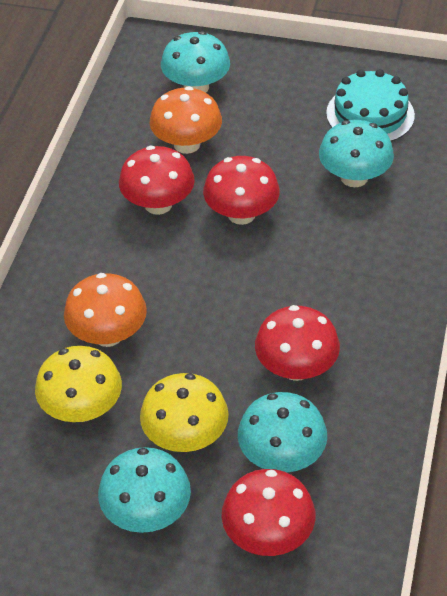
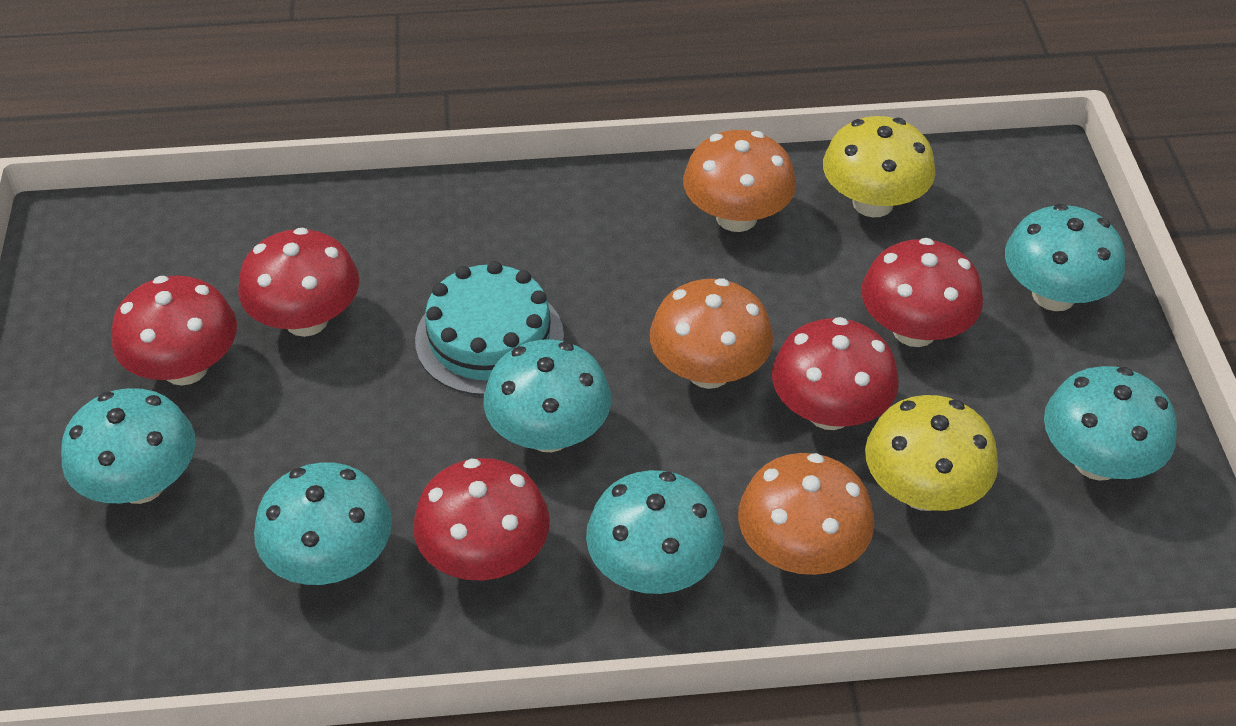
orange mushroom: 2 -> 3
red mushroom: 4 -> 5
turquoise mushroom: 4 -> 6

